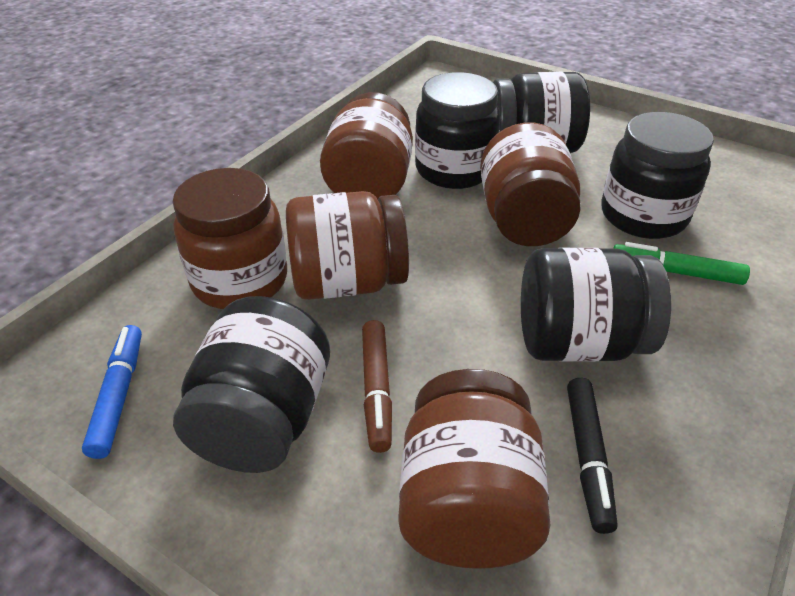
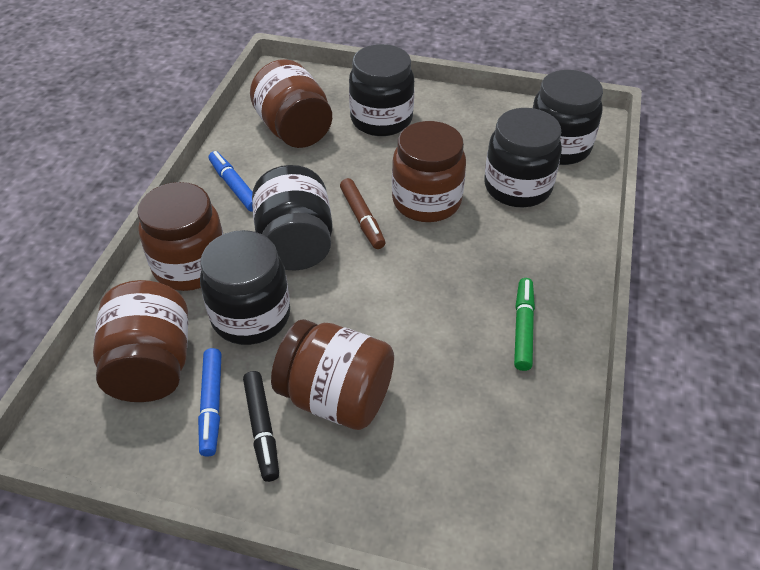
blue marker: 1 -> 2

